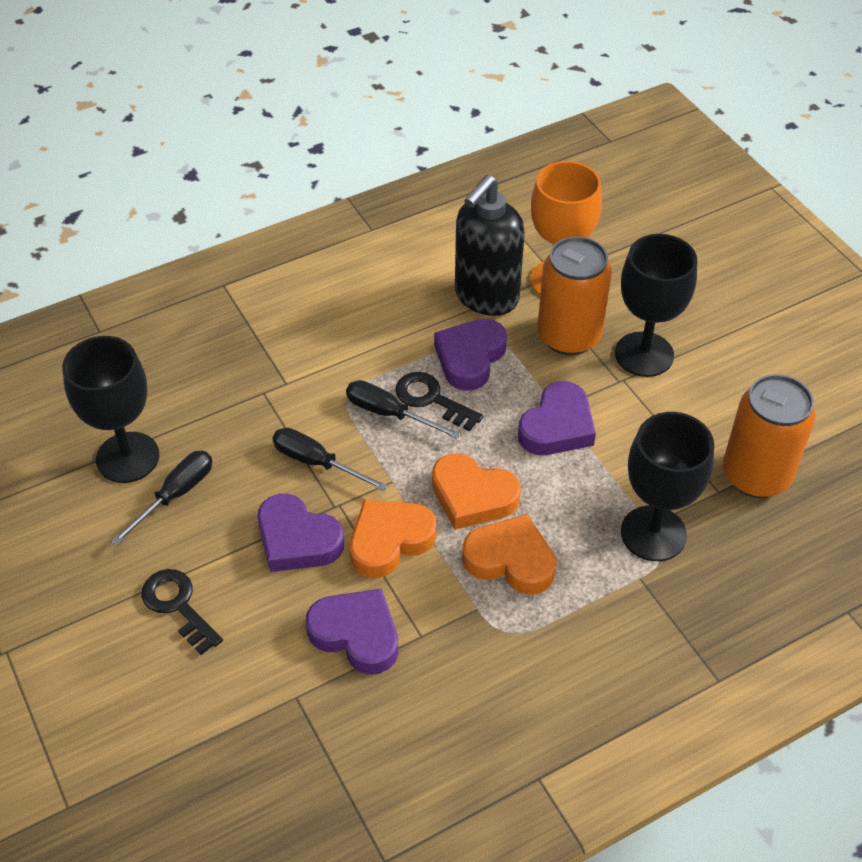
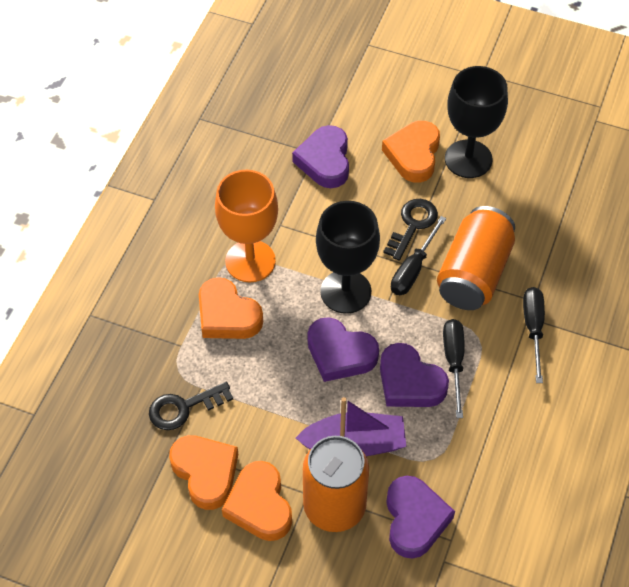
black goblet: 3 -> 2
black soap dispenser: 1 -> 0
orange heart: 3 -> 4
purple boat: 0 -> 1

